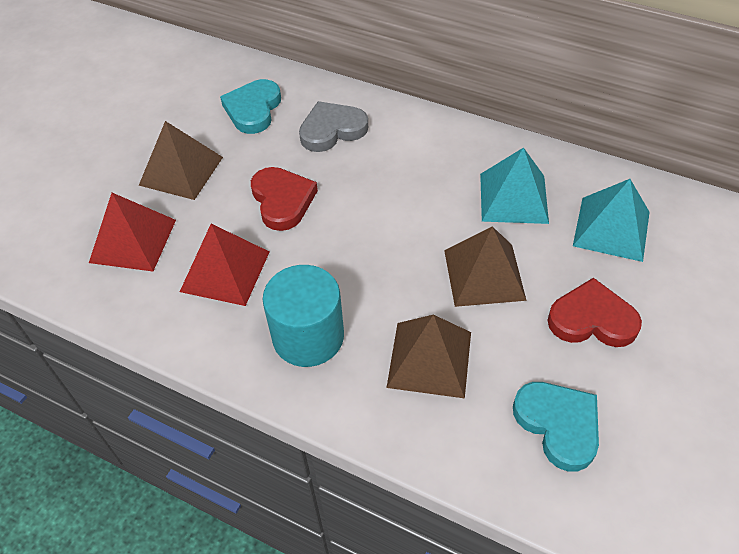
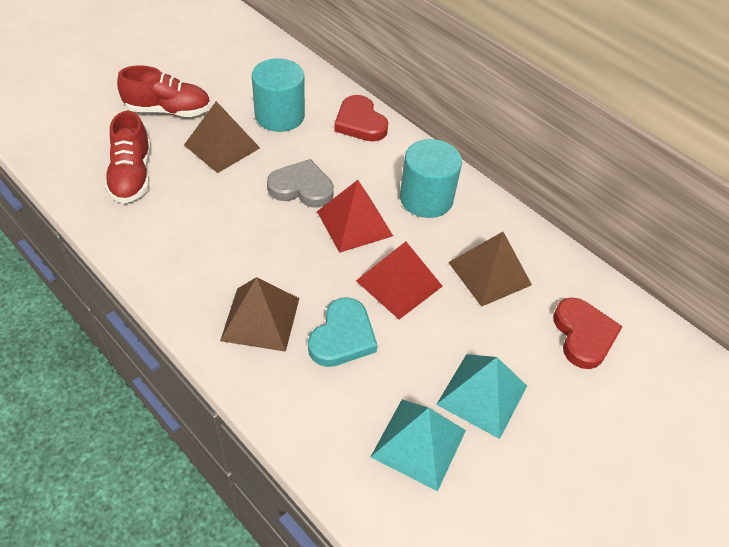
red shoe: 0 -> 2
turquoise cylinder: 1 -> 2
turquoise heart: 2 -> 1

